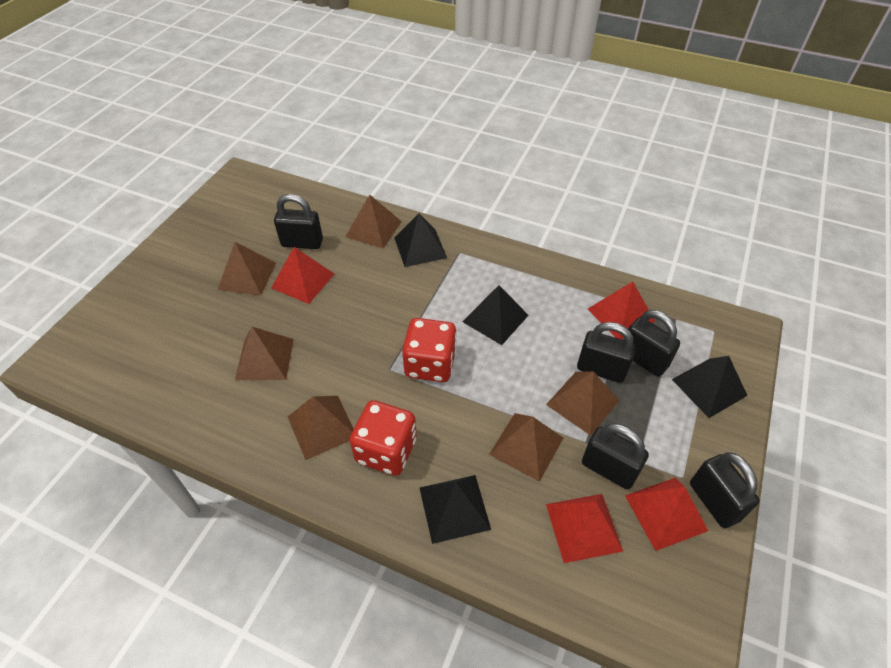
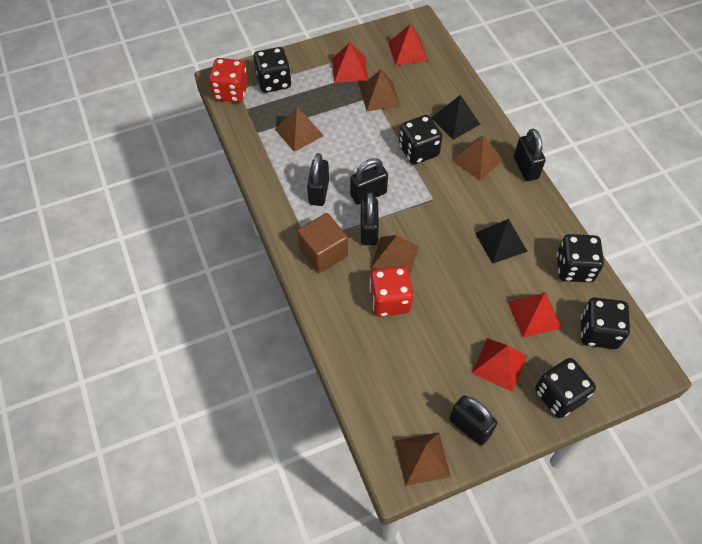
black dice: 0 -> 5
black pyramid: 4 -> 2
brown cube: 0 -> 1
brown pyramid: 6 -> 5

